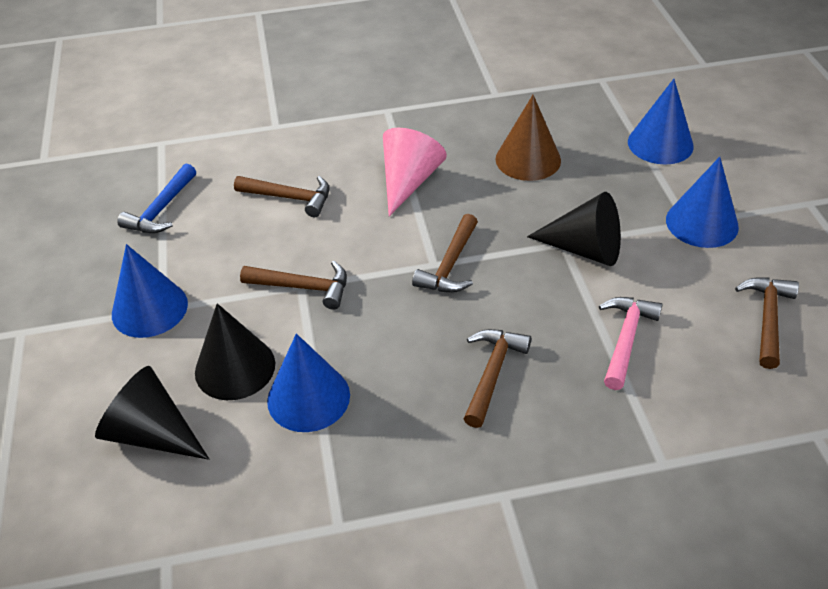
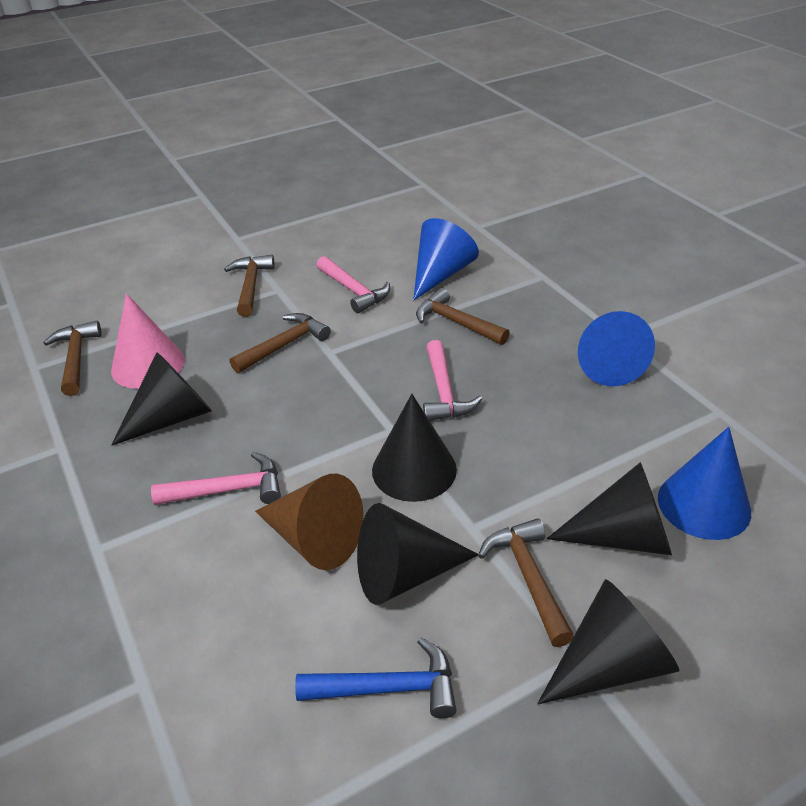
black cone: 3 -> 5
blue cone: 4 -> 3
pink hammer: 1 -> 3

